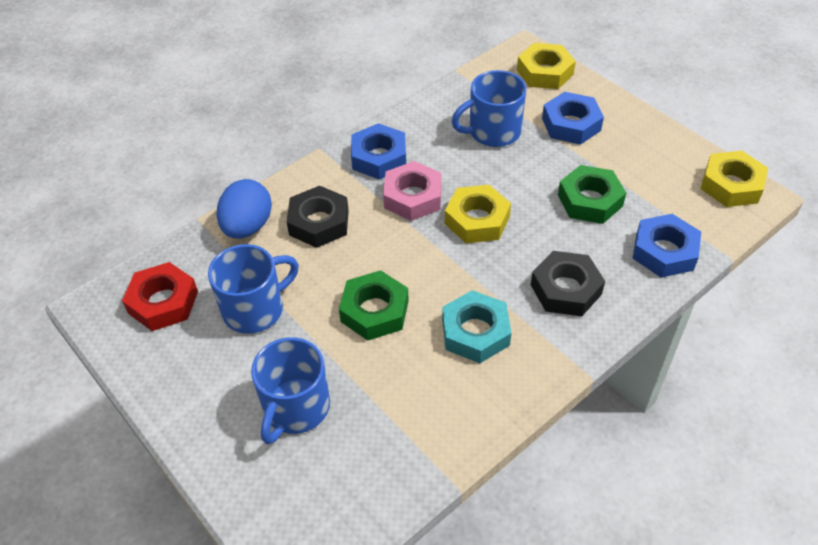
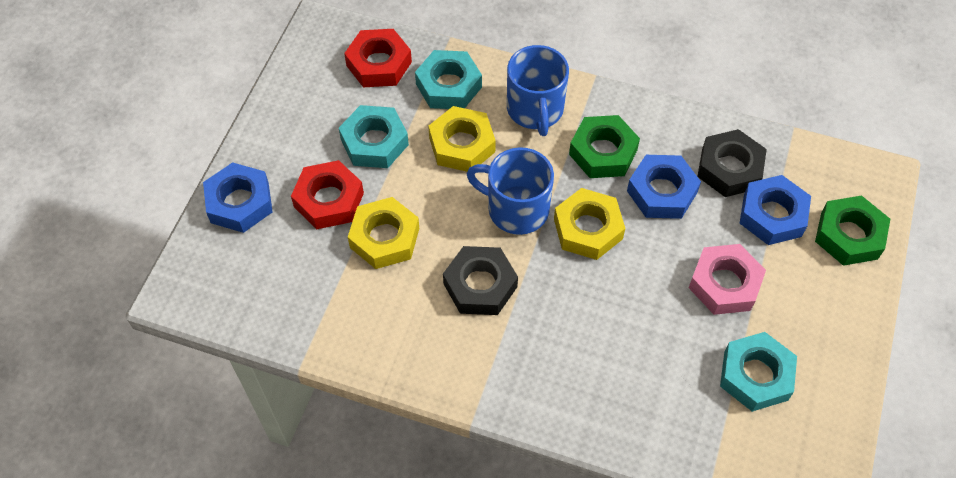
blue egg: 1 -> 0
blue mug: 3 -> 2
red nut: 1 -> 2
turquoise nut: 1 -> 3

